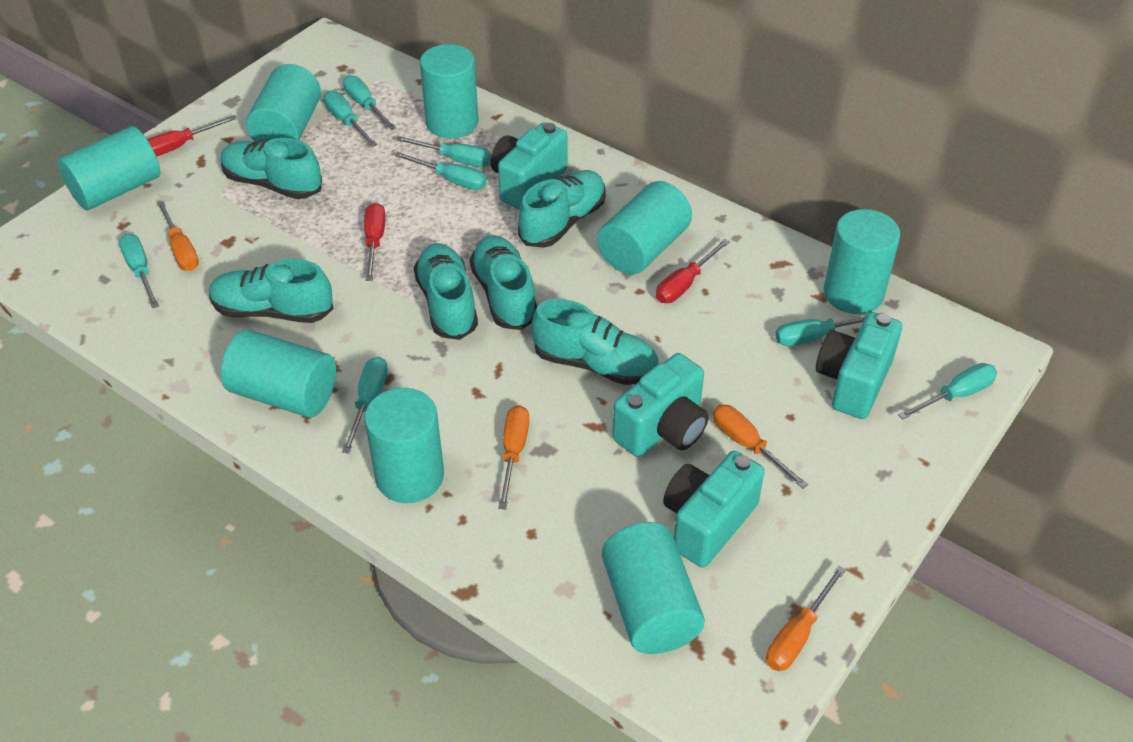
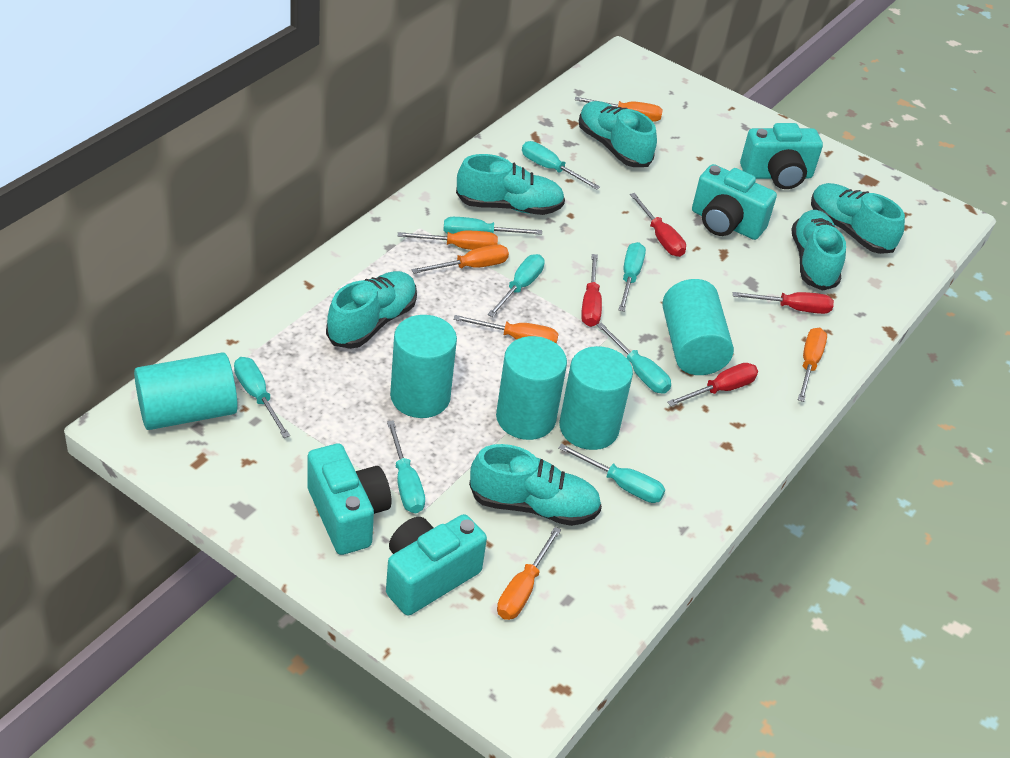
orange screwdriver: 4 -> 6
red screwdriver: 3 -> 4
turquoise cylinder: 8 -> 5

